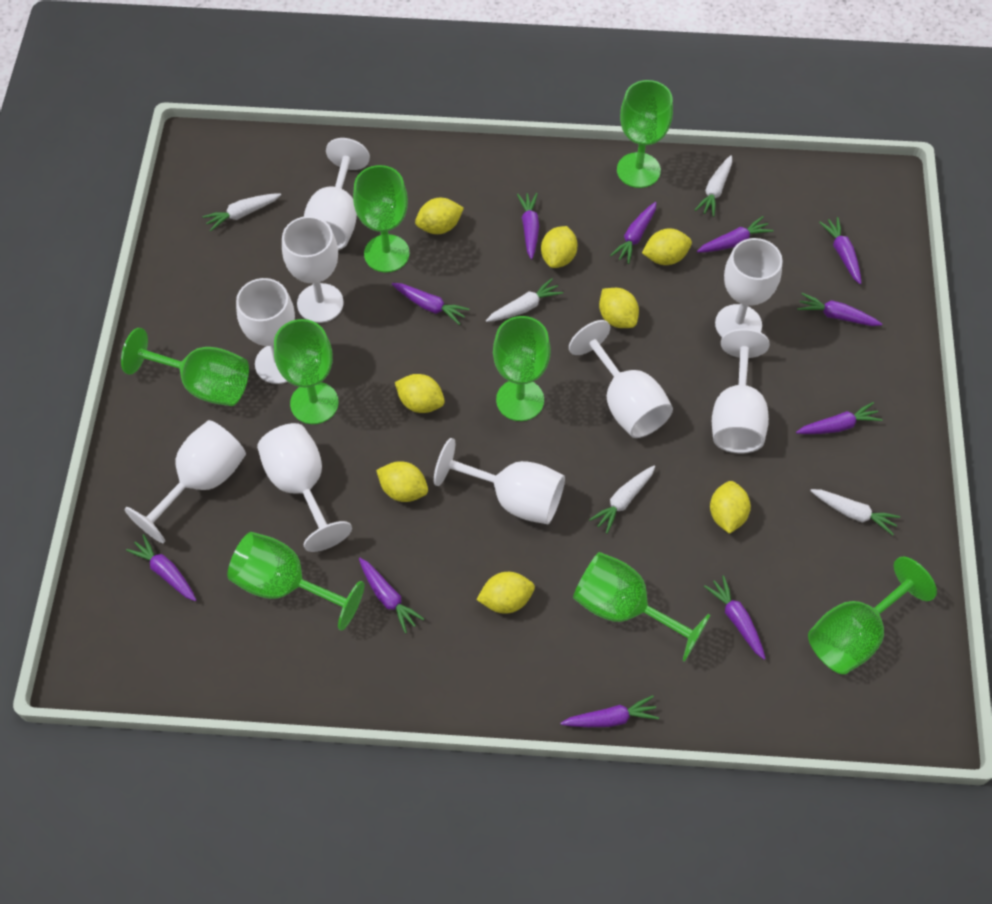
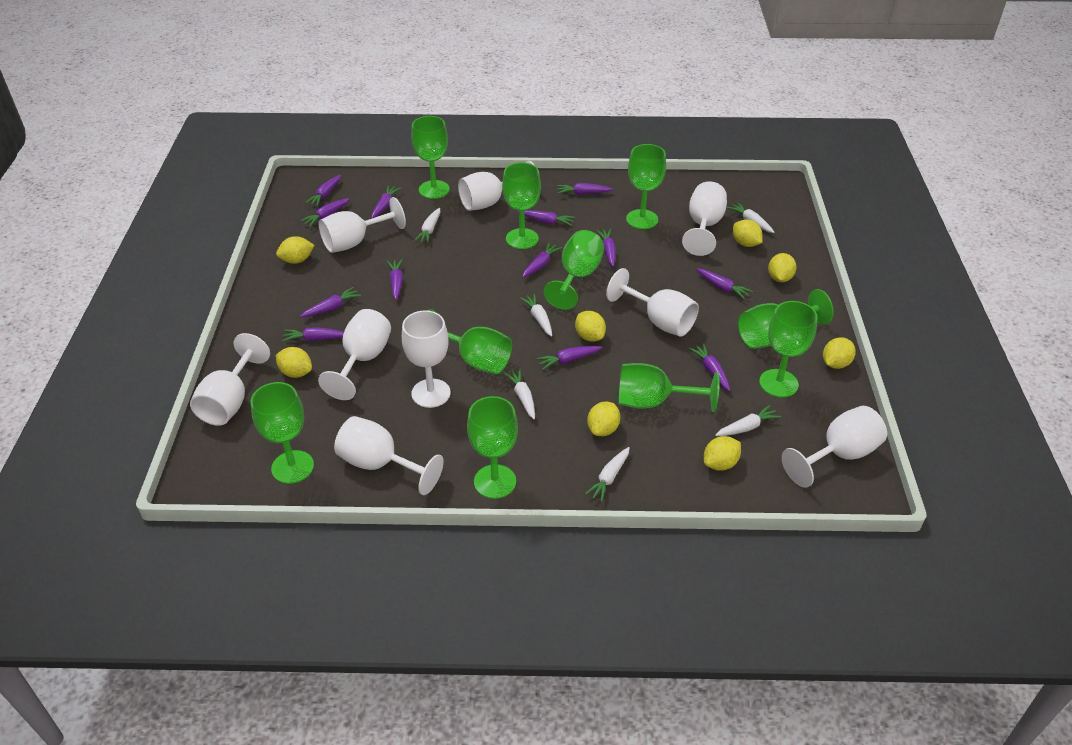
green goblet: 8 -> 10
purple carrot: 11 -> 13
white carrot: 5 -> 6

